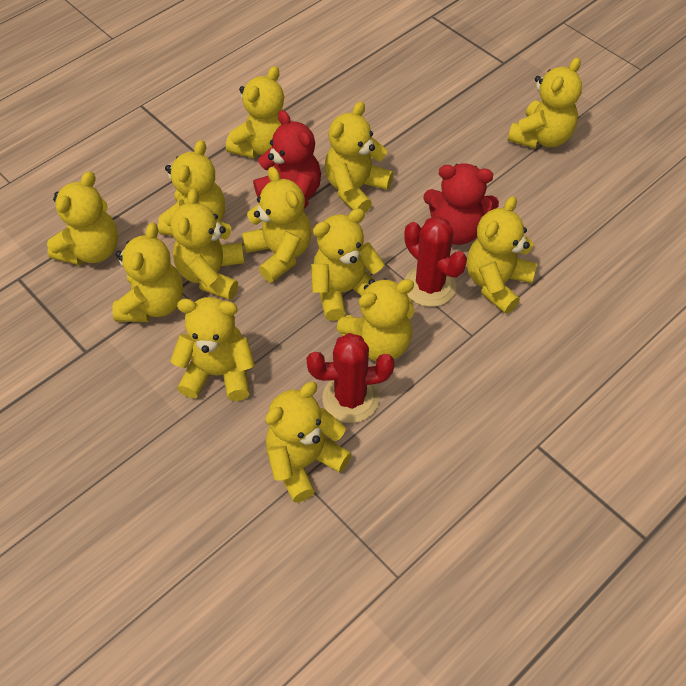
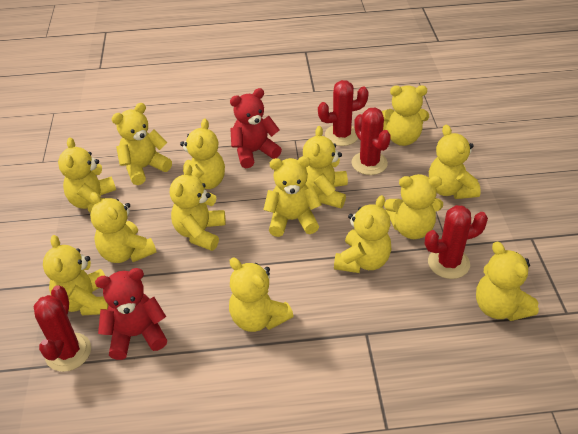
red cactus: 2 -> 4
yellow teddy bear: 13 -> 14

